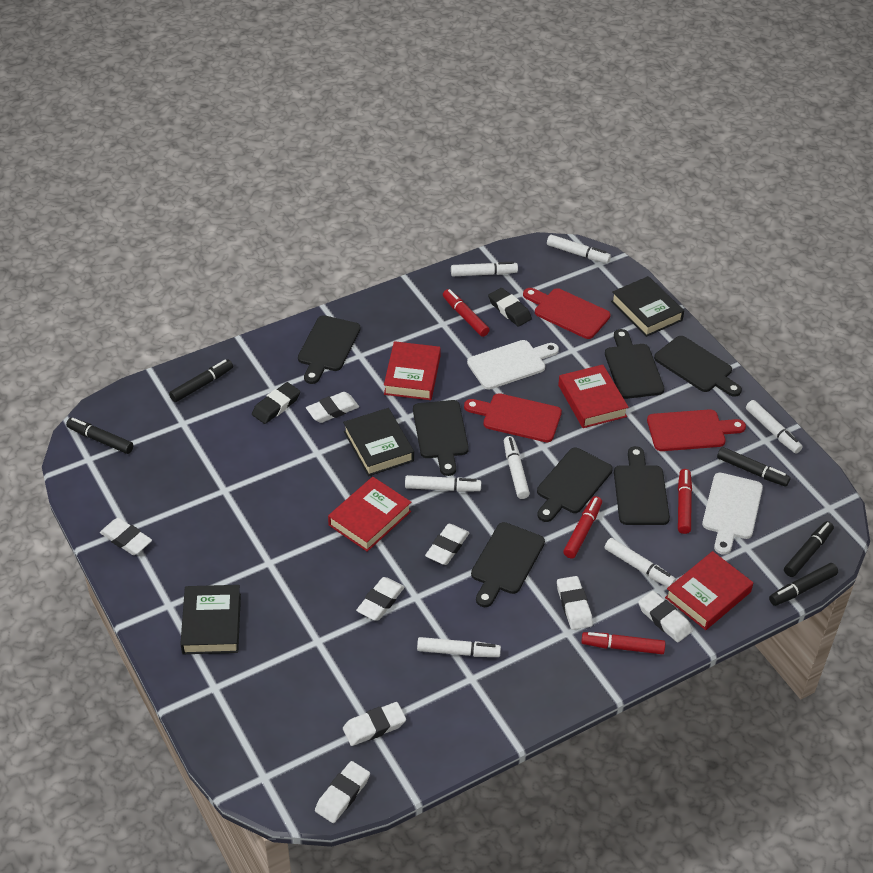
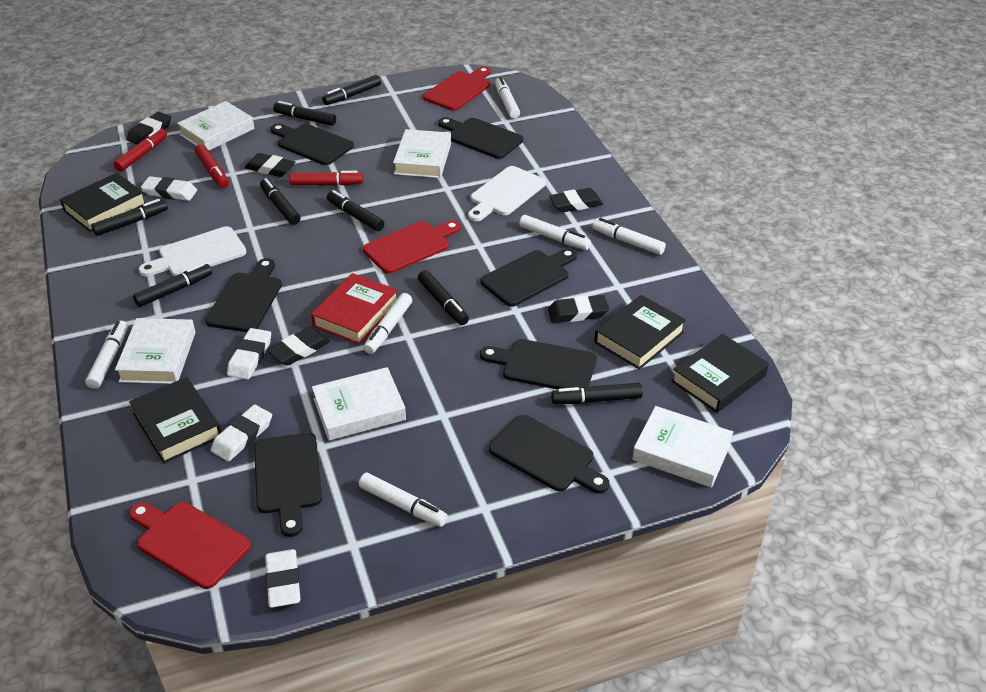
black book: 3 -> 4
black eraser: 2 -> 5
black marker: 5 -> 8
red book: 4 -> 1
red marker: 4 -> 3
white book: 0 -> 5
white eraser: 8 -> 4
white marker: 7 -> 6

